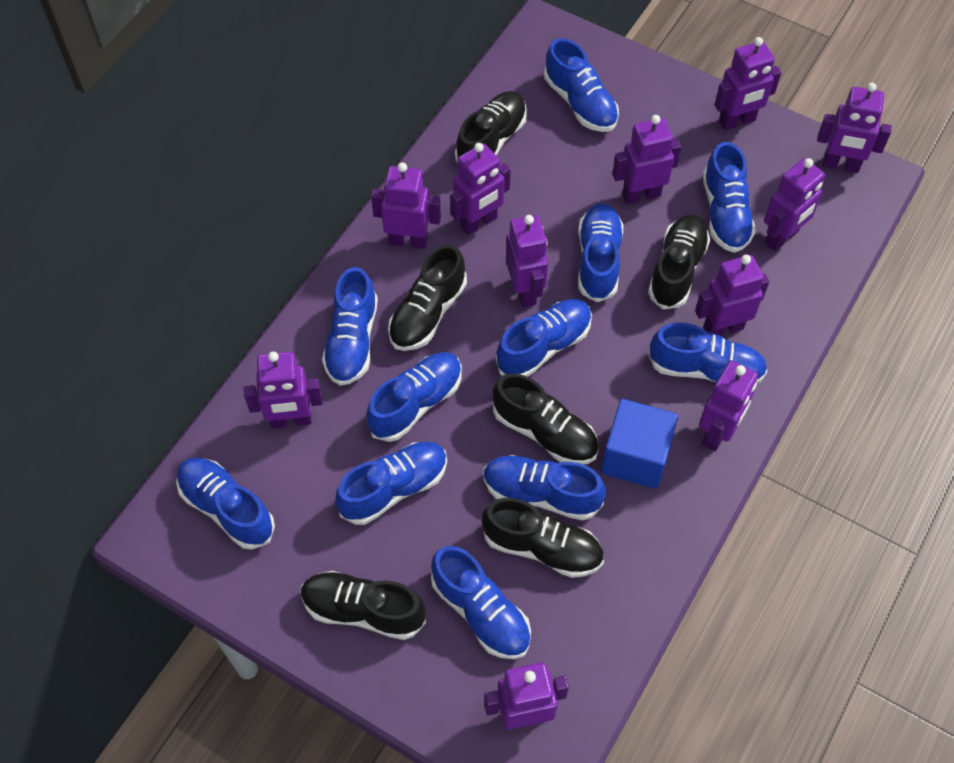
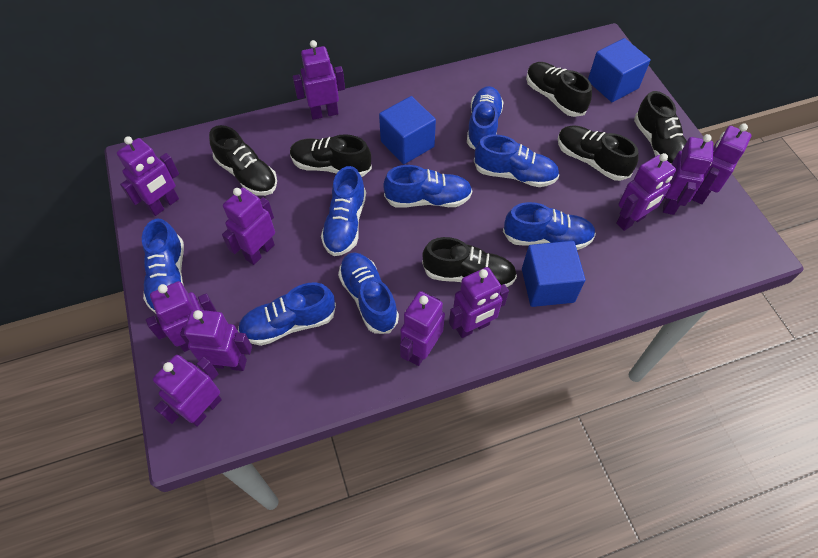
blue cube: 1 -> 3
blue shoe: 11 -> 8

